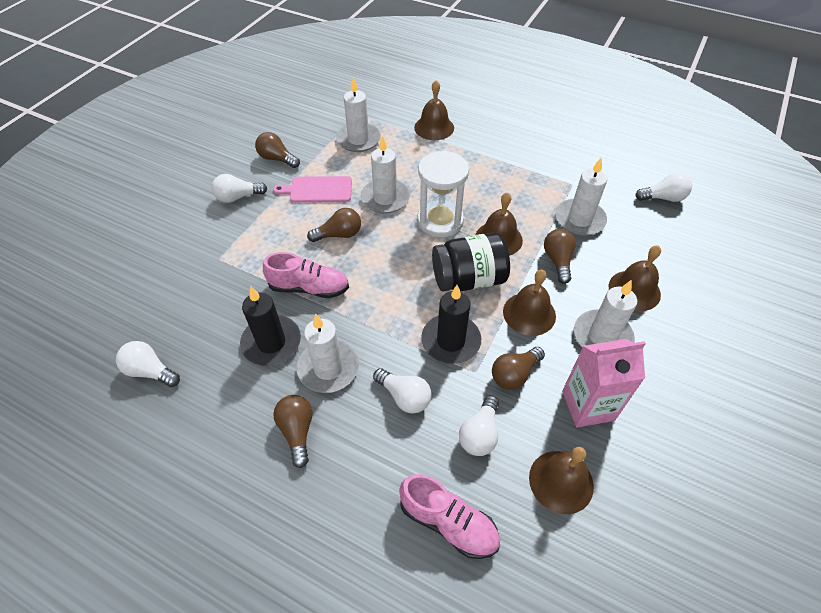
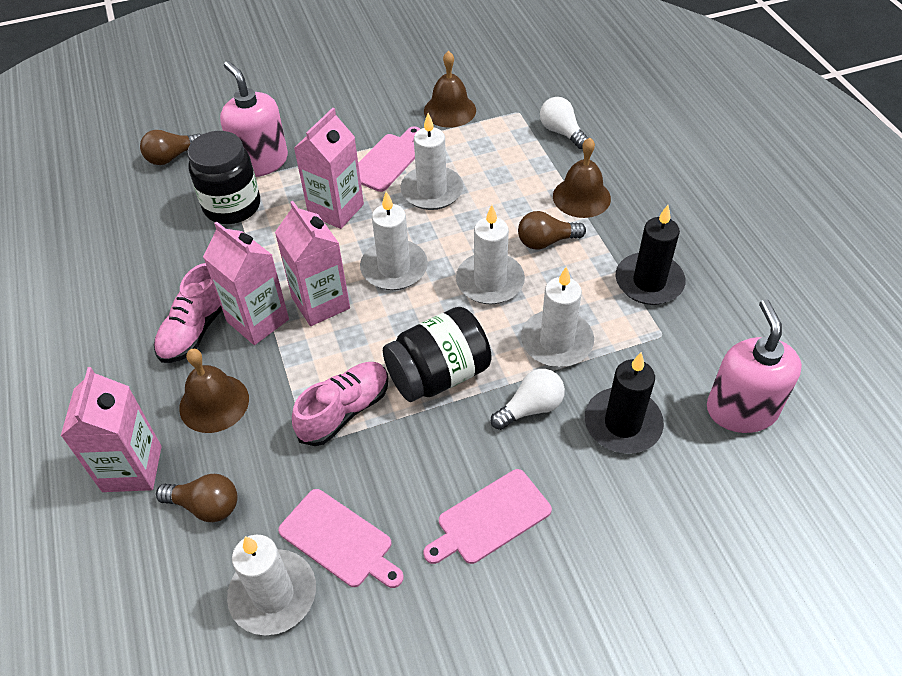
black jar: 1 -> 2
brown bell: 5 -> 3
brown light bulb: 5 -> 3
pink carton: 1 -> 4
pink cutting board: 1 -> 3
pink soap dispenser: 0 -> 2
white hourglass: 1 -> 0
white light bulb: 5 -> 2

